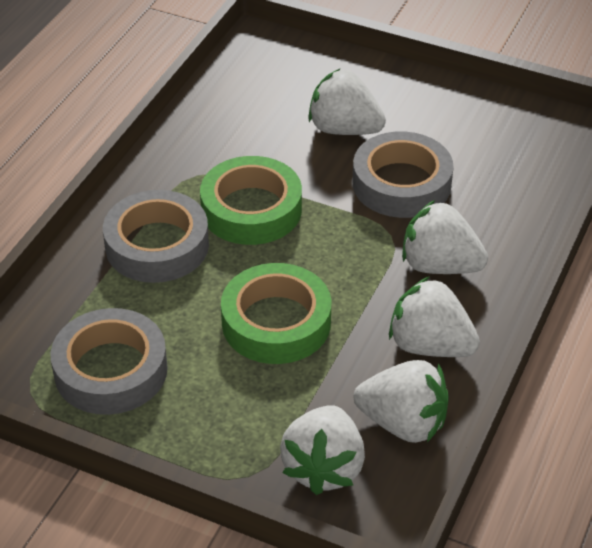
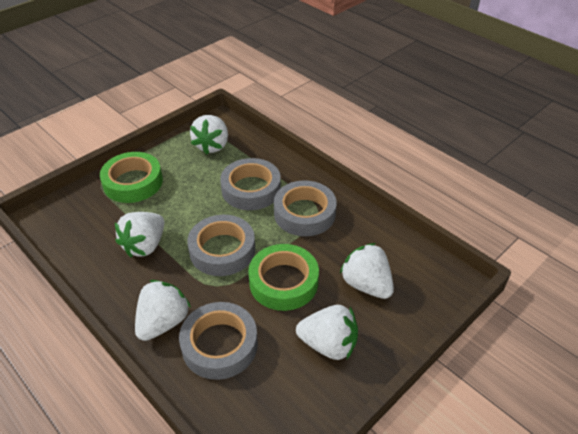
grey tape: 3 -> 4

